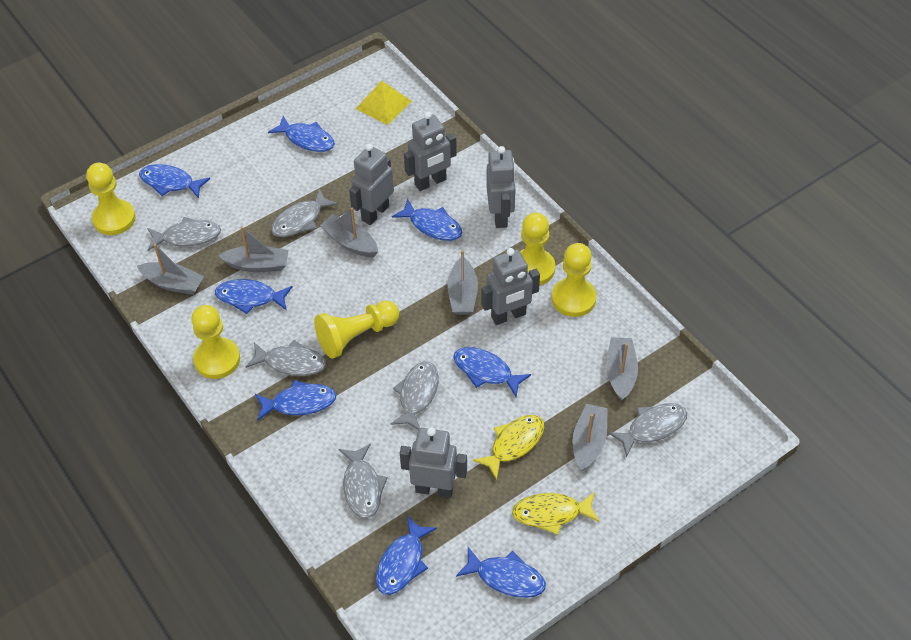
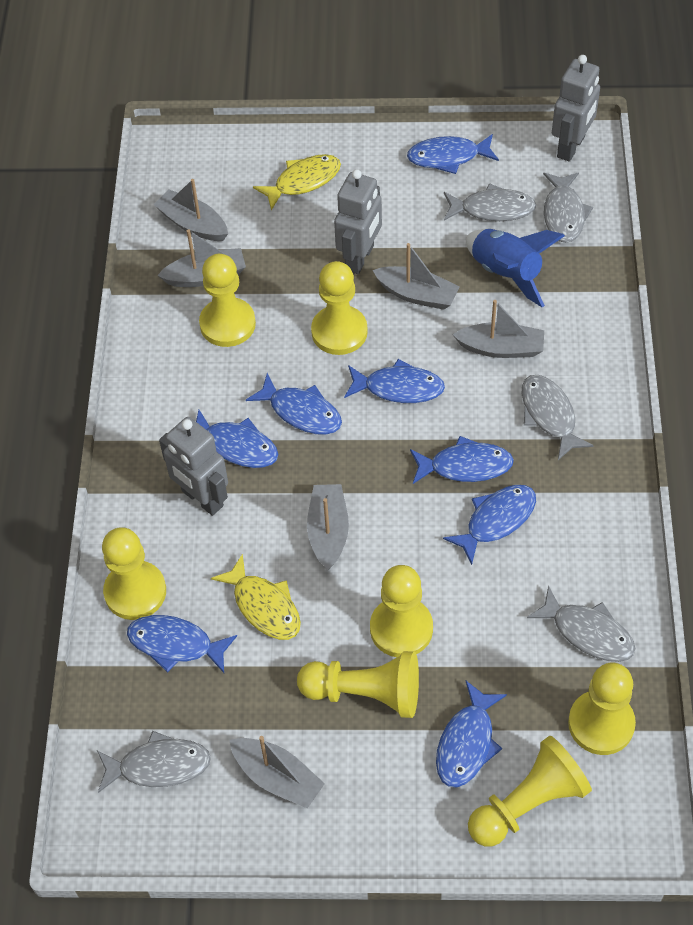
blue rocket: 0 -> 1
grey fish: 6 -> 5
grey robot: 5 -> 3
yellow pawn: 5 -> 7
yellow pyramid: 1 -> 0

